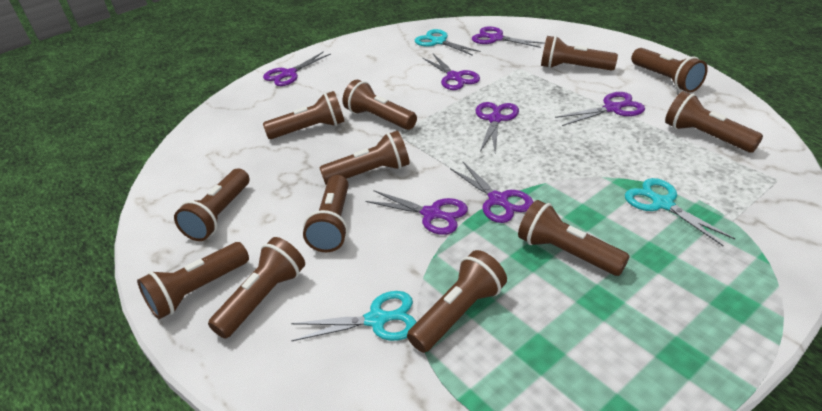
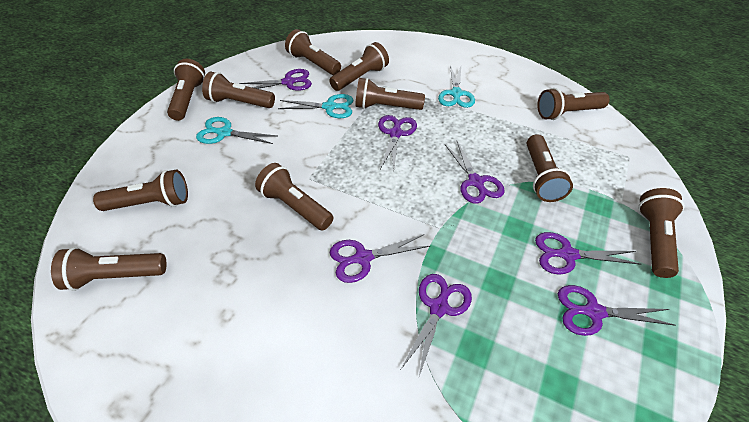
brown flashlight: 12 -> 11

